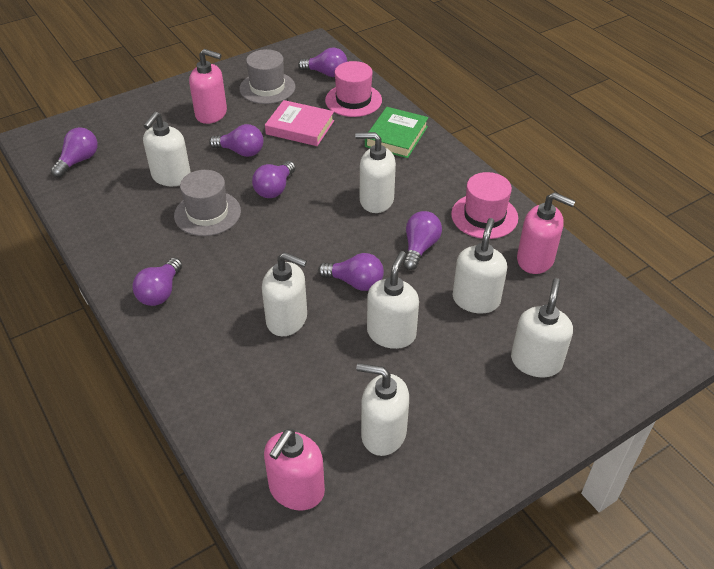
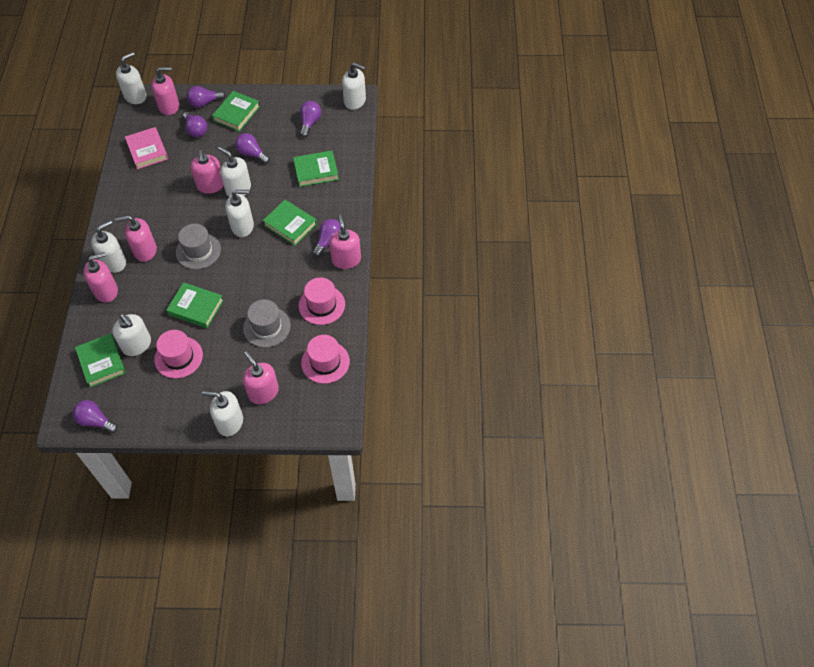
green book: 1 -> 5
pink hat: 2 -> 3
pink soap dispenser: 3 -> 6
purple light bulb: 7 -> 6

